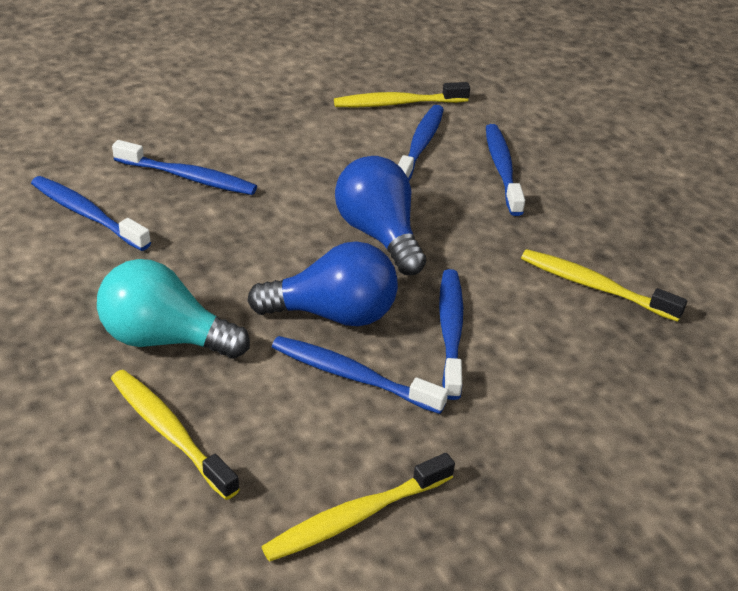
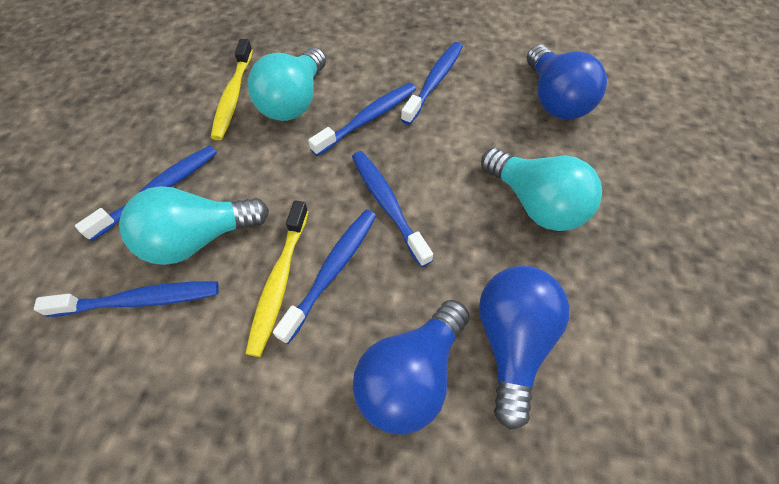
blue light bulb: 2 -> 3
turquoise light bulb: 1 -> 3
yellow toothbrush: 4 -> 2

